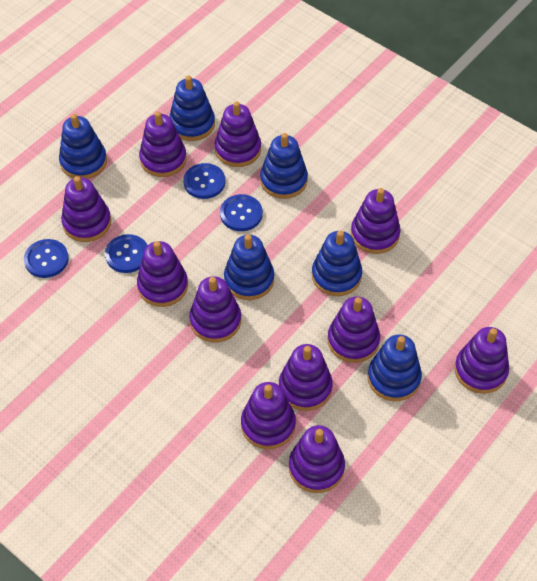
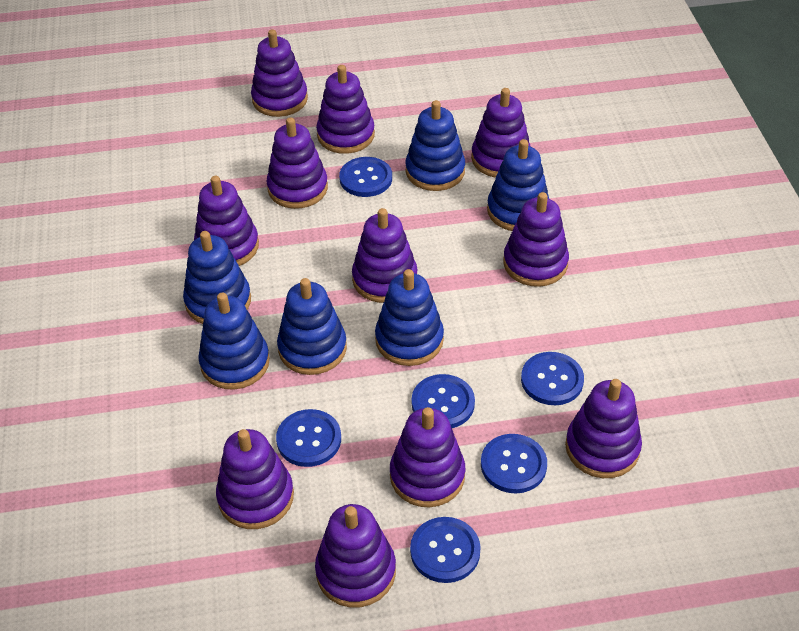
blue button: 4 -> 6

